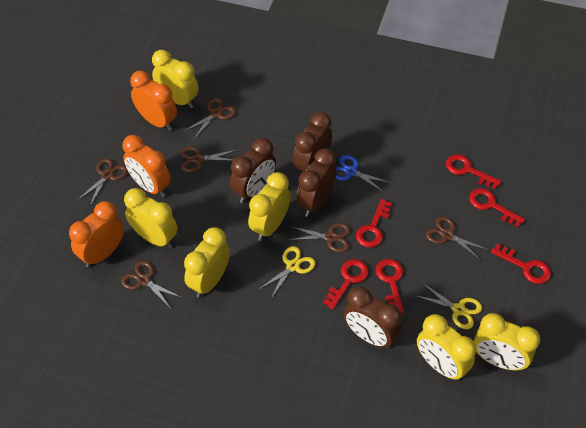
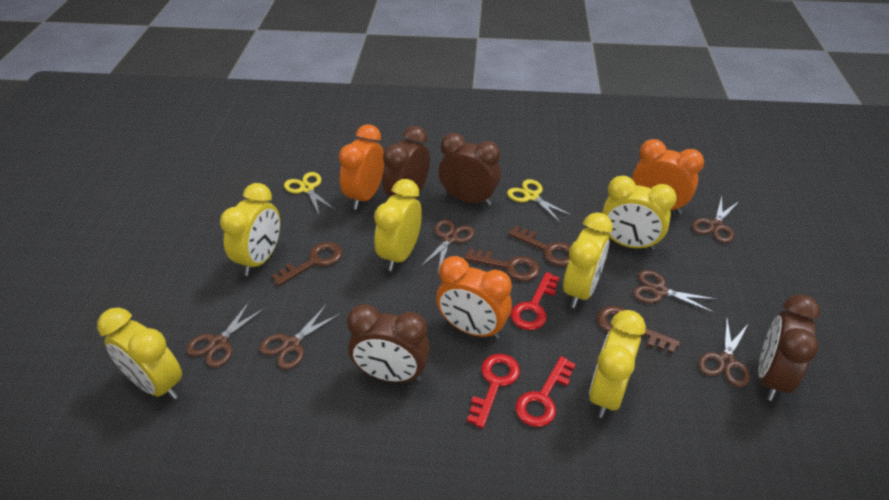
blue scissors: 1 -> 0
brown key: 0 -> 4
red key: 6 -> 3

